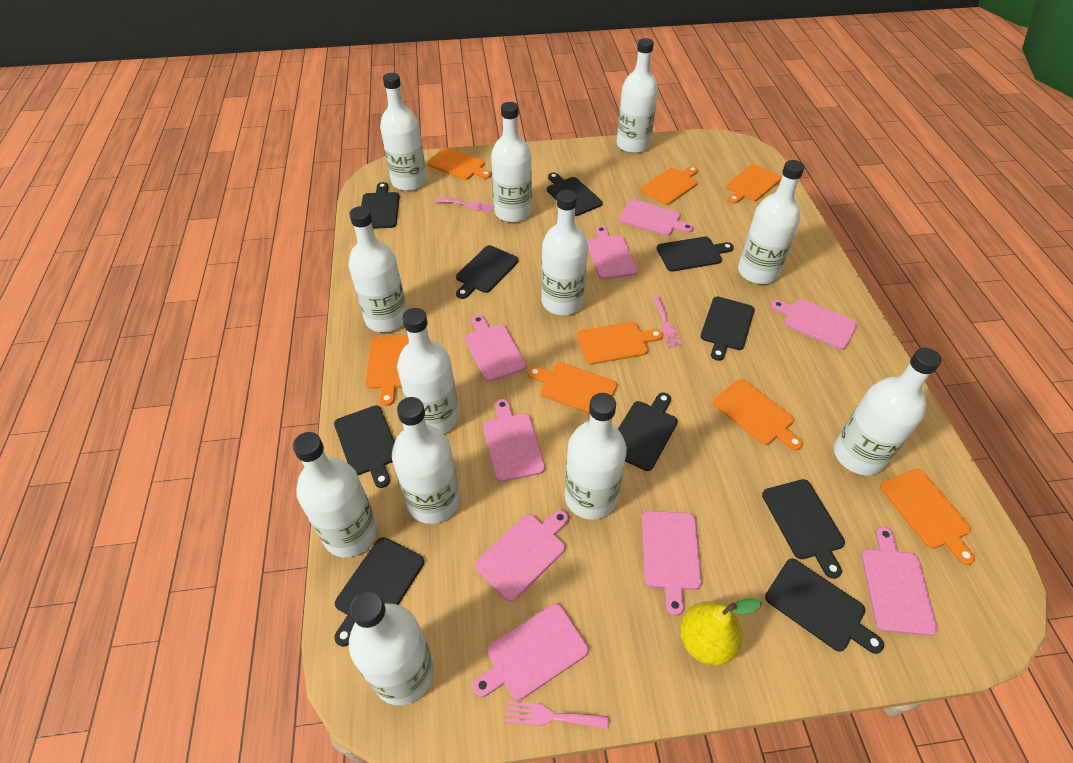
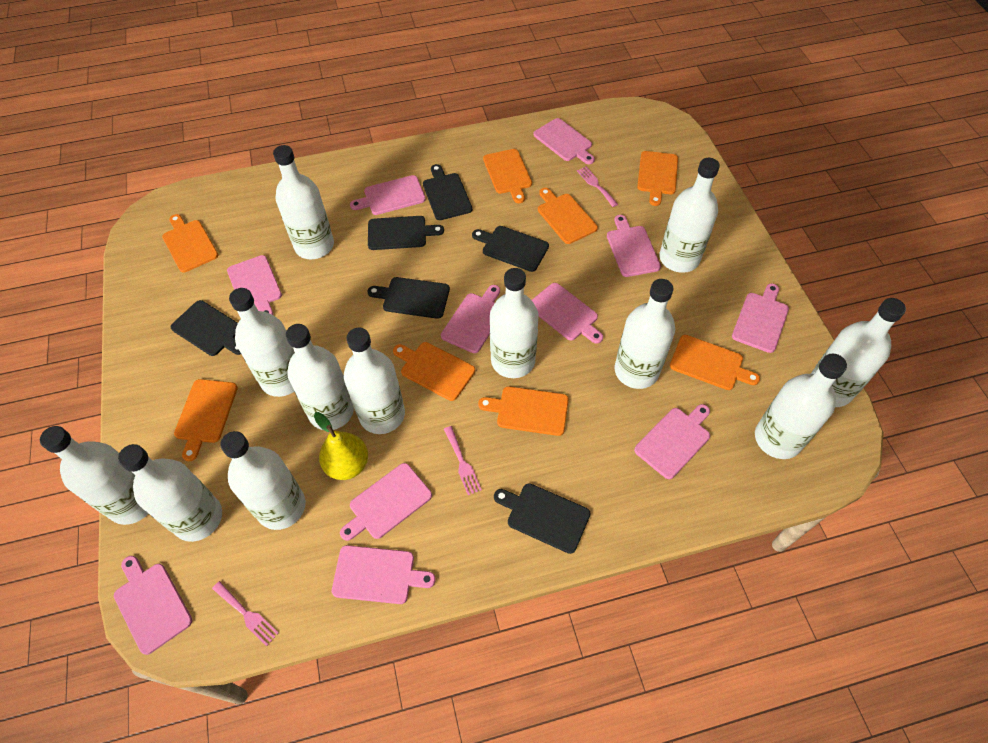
black cutting board: 10 -> 6
pink cutting board: 9 -> 11

